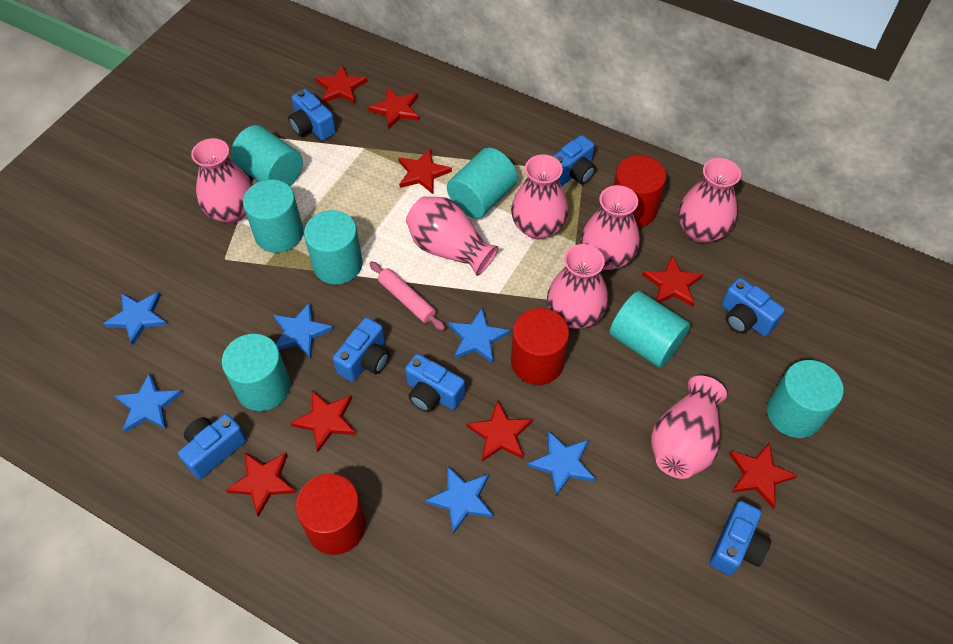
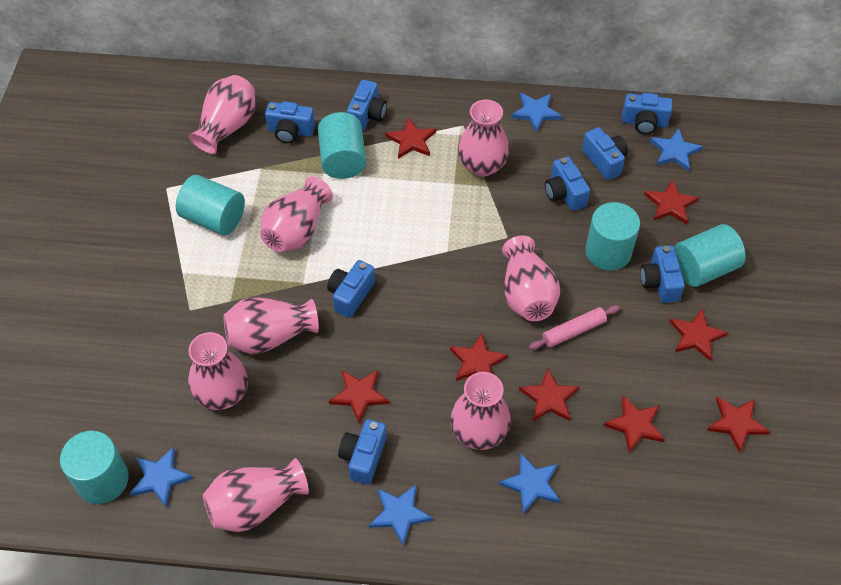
blue camera: 7 -> 8
blue star: 6 -> 5
pink vase: 7 -> 8
red cylinder: 3 -> 0
turquoise cylinder: 7 -> 5

